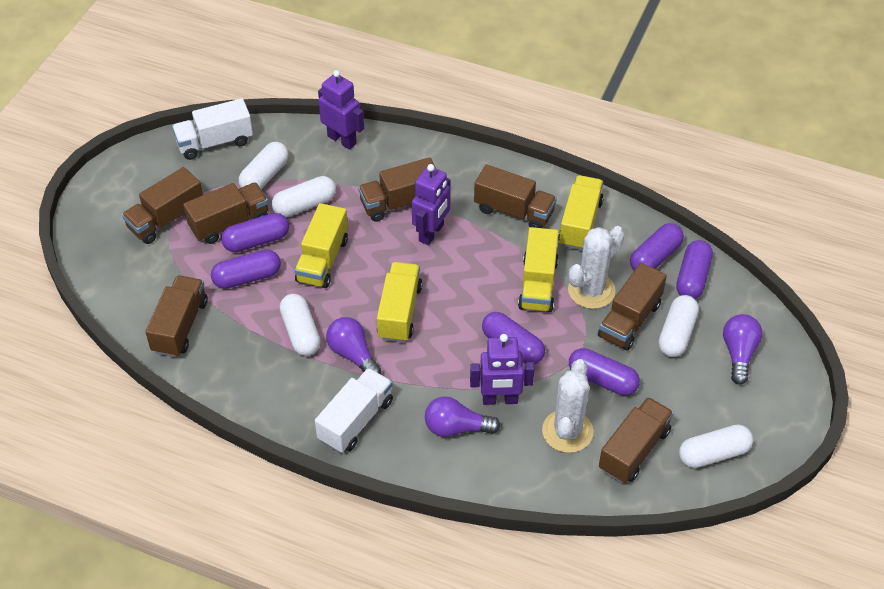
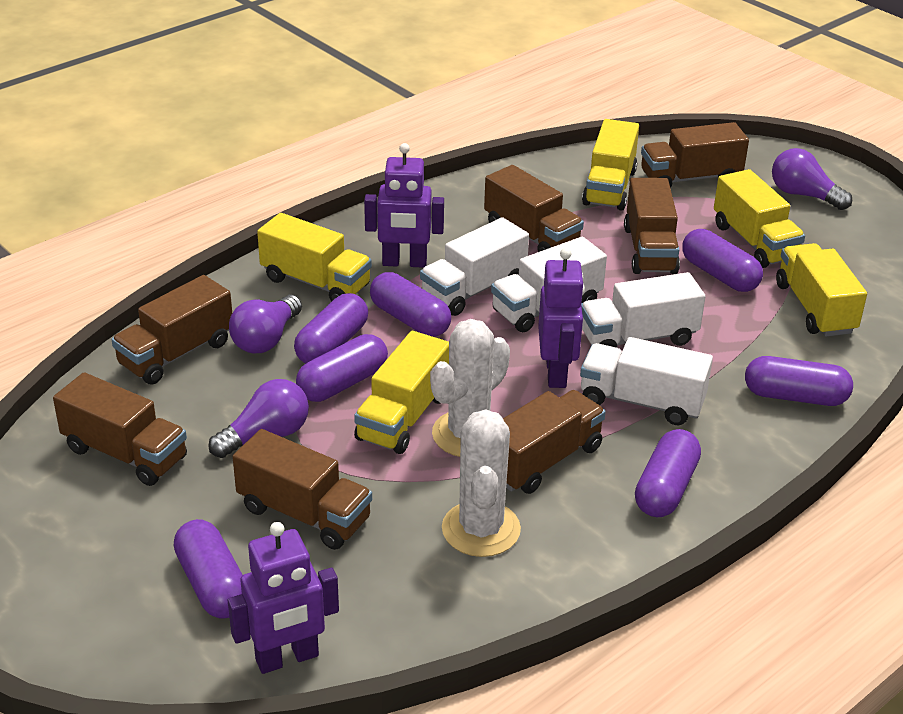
purple capsule: 6 -> 7
white capsule: 5 -> 0
white truck: 2 -> 4
yellow truck: 4 -> 5

